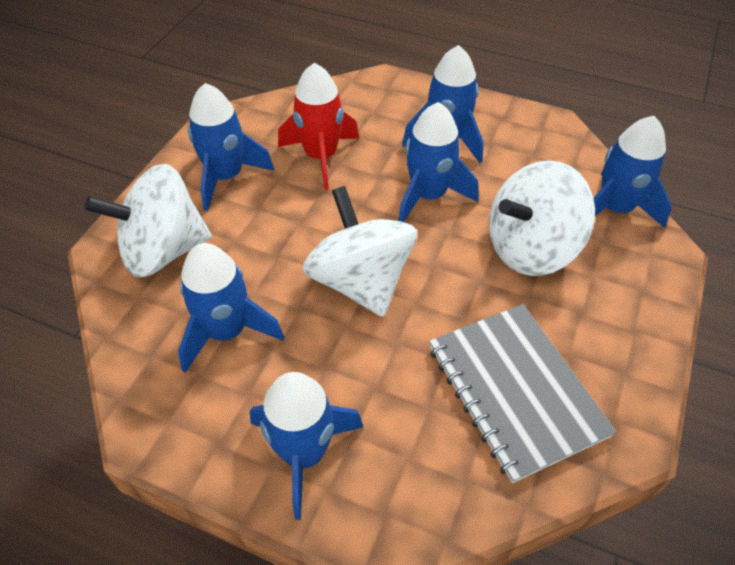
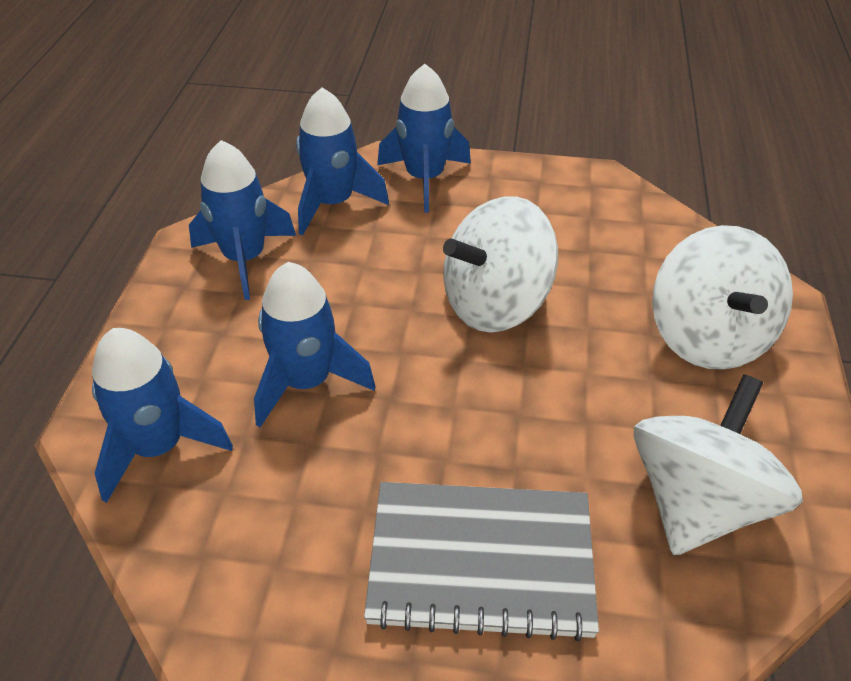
blue rocket: 6 -> 5
red rocket: 1 -> 0

